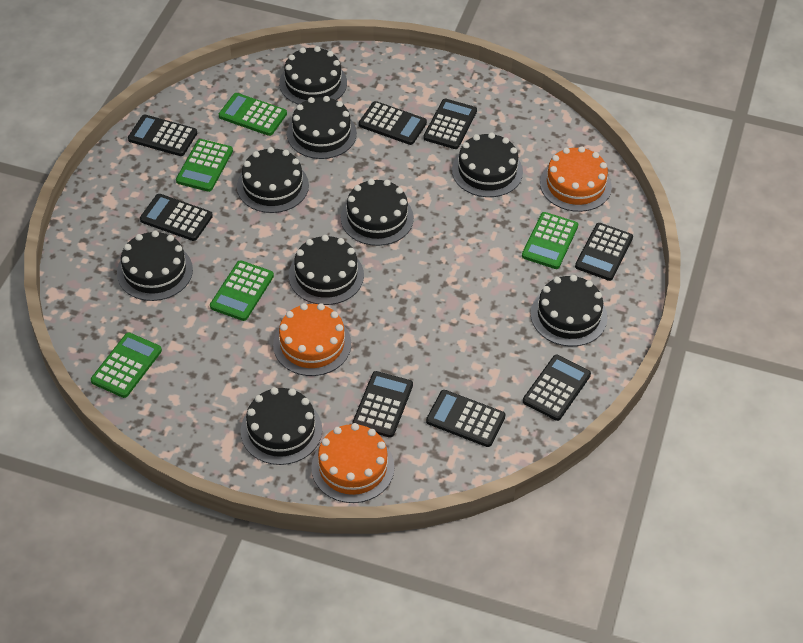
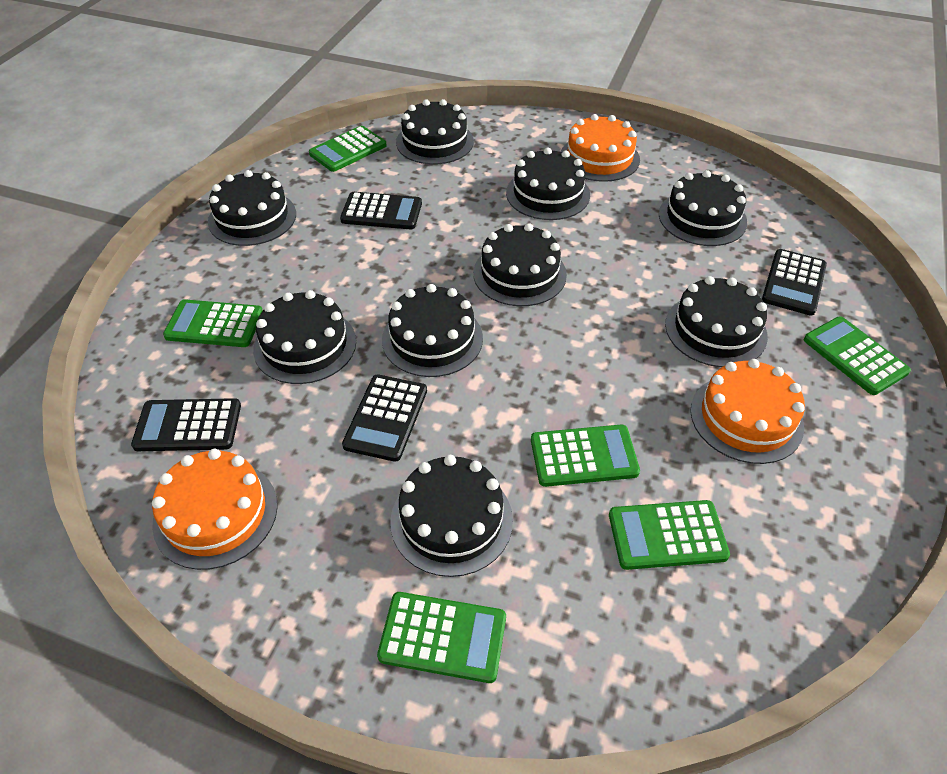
black calculator: 8 -> 4
green calculator: 5 -> 6

